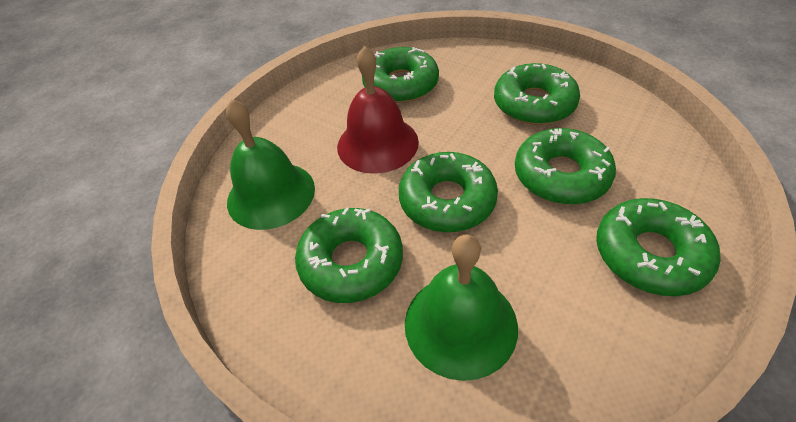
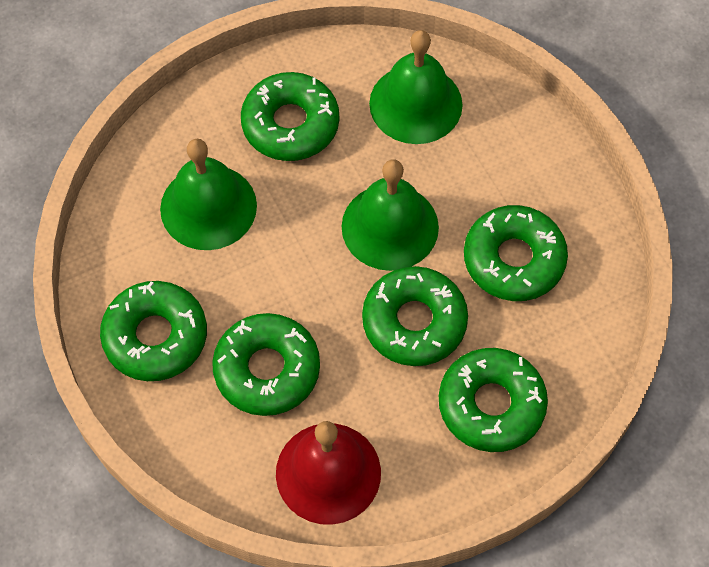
green bell: 2 -> 3

